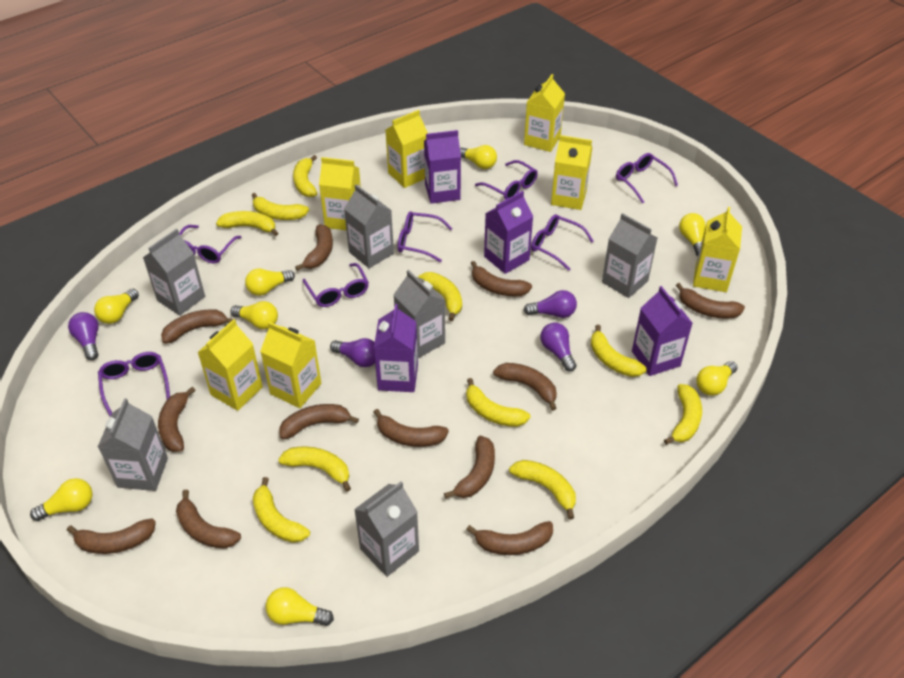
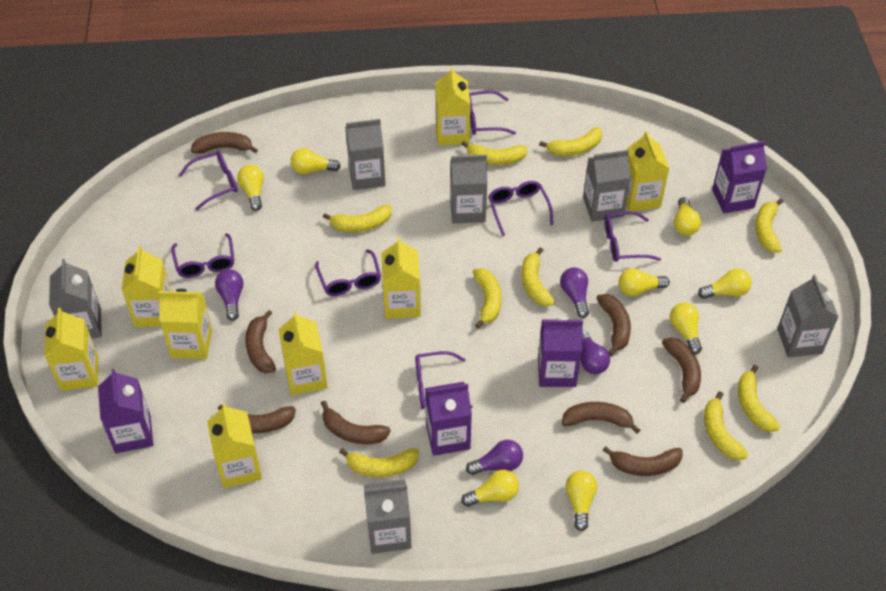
brown banana: 12 -> 8
yellow banana: 10 -> 9
yellow carton: 7 -> 8

